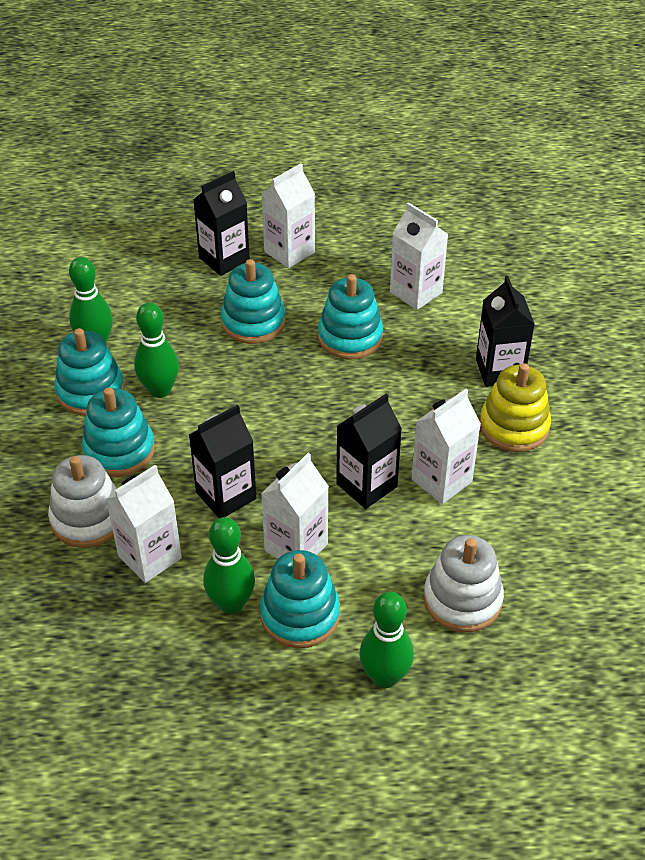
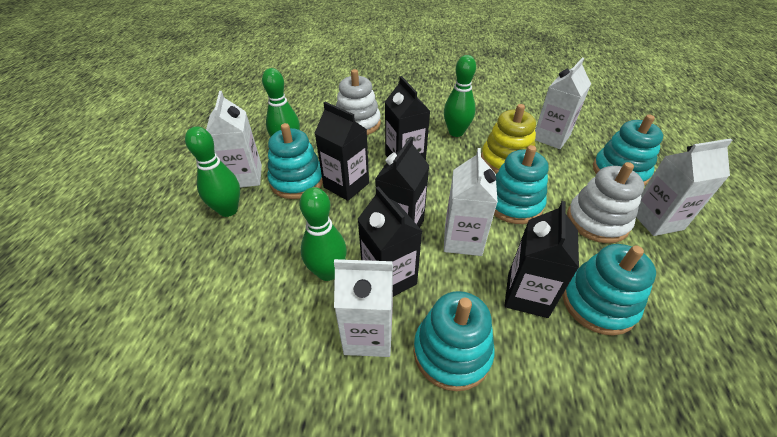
black carton: 4 -> 5

